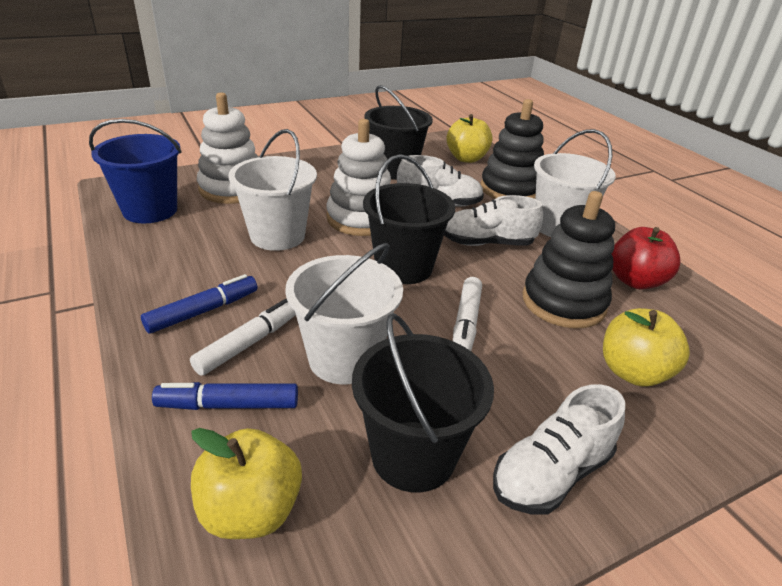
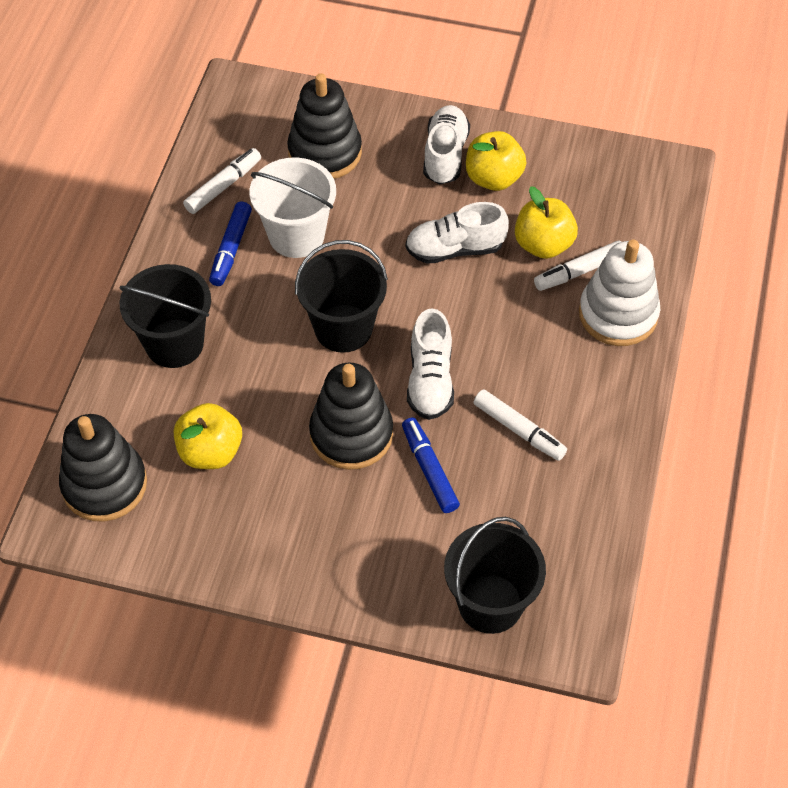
black stacking toy: 2 -> 3
blue bucket: 1 -> 0
red apple: 1 -> 0
white bucket: 3 -> 1
white marker: 2 -> 3
white stacking toy: 2 -> 1

